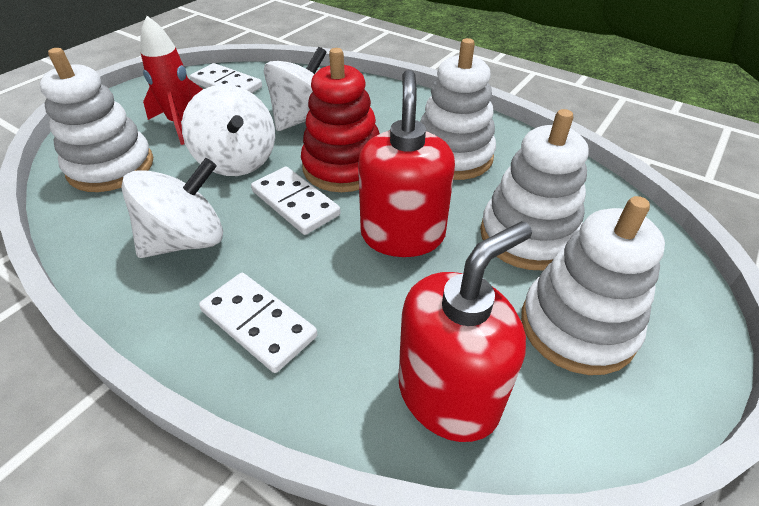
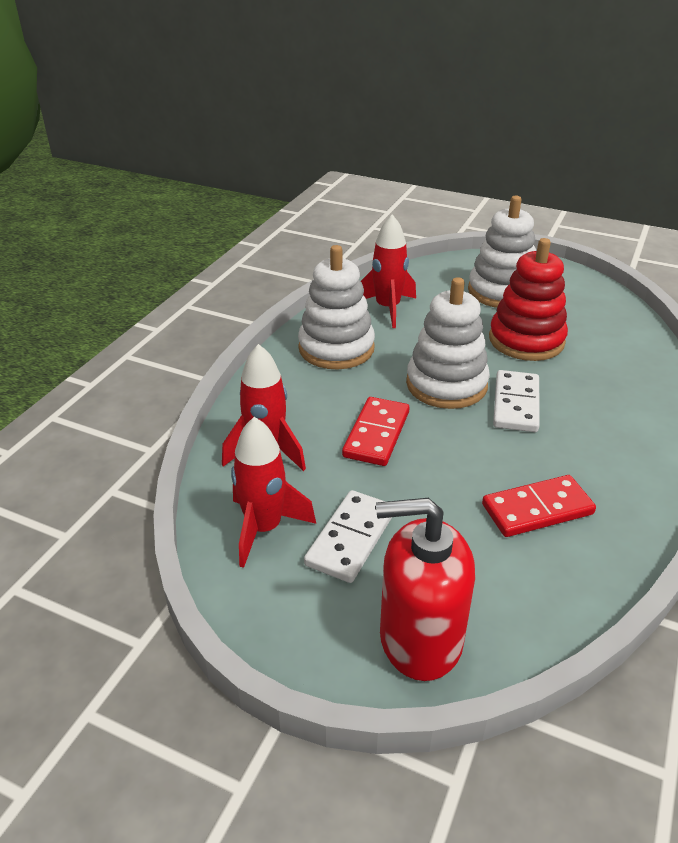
red domino: 0 -> 2
red rocket: 1 -> 3
red soap dispenser: 2 -> 1
white domino: 3 -> 2
white spinning top: 3 -> 0
white stacking toy: 4 -> 3

